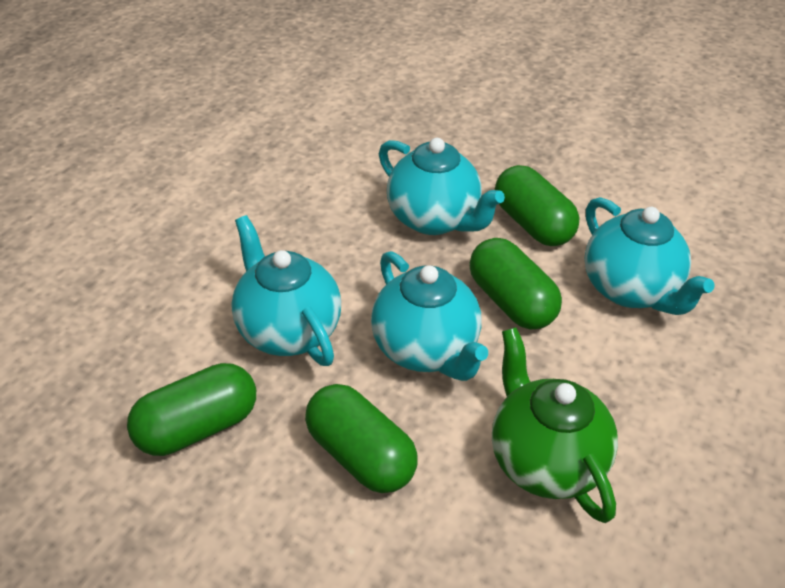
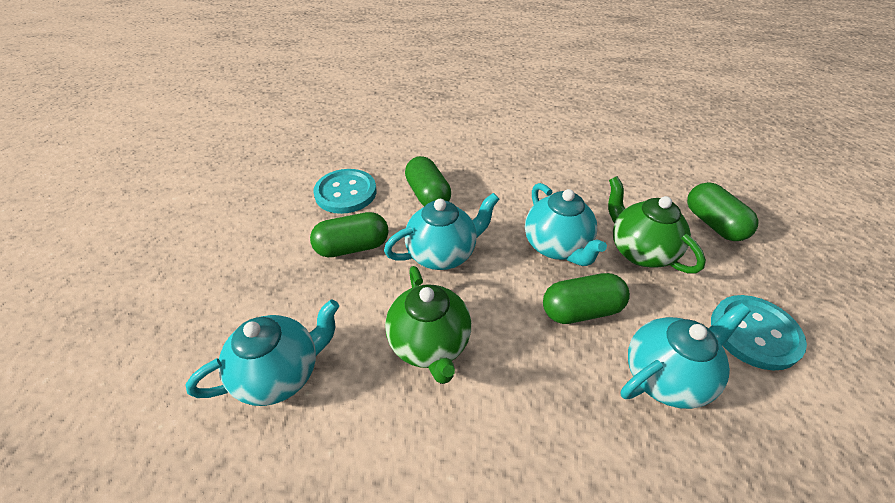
green teapot: 1 -> 2
turquoise button: 0 -> 2

